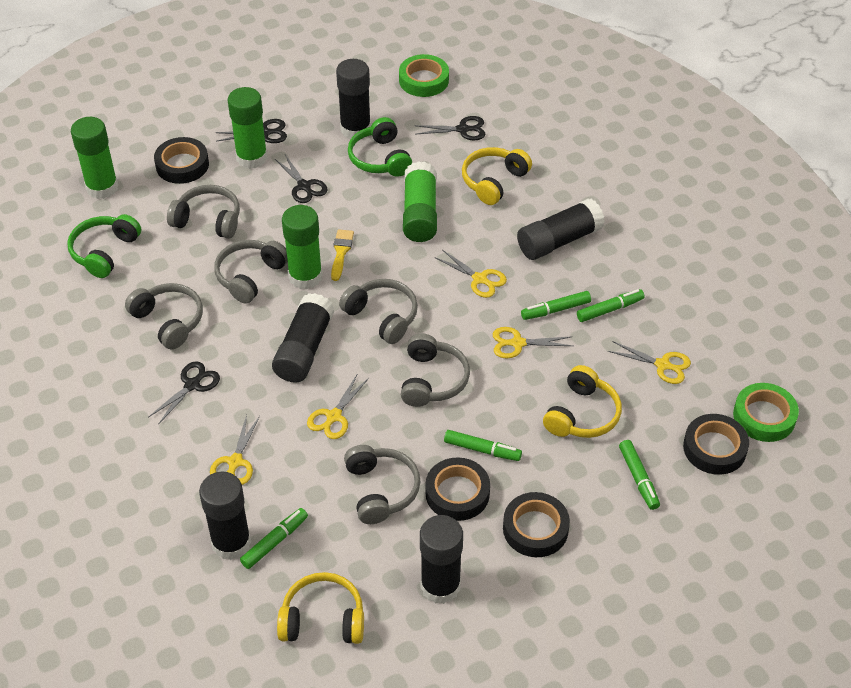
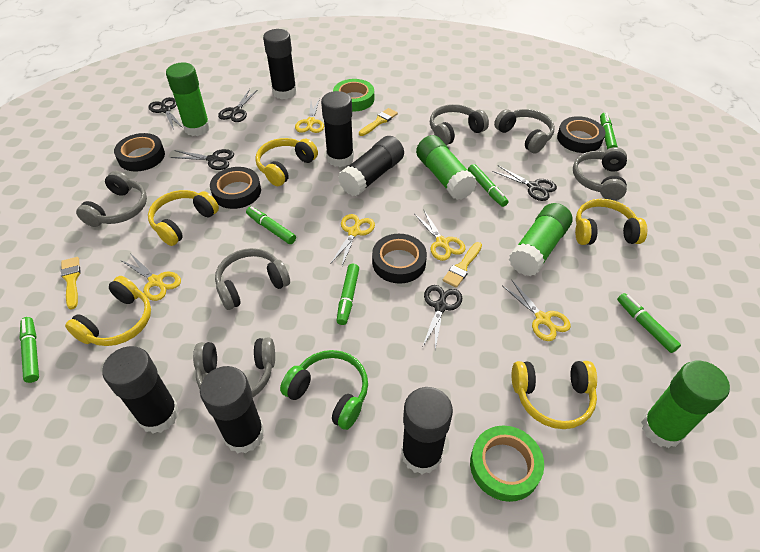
black glue stick: 5 -> 6
black scissors: 4 -> 5
green headphones: 2 -> 1
green marker: 5 -> 6
yellow brush: 1 -> 3
yellow headphones: 3 -> 5

